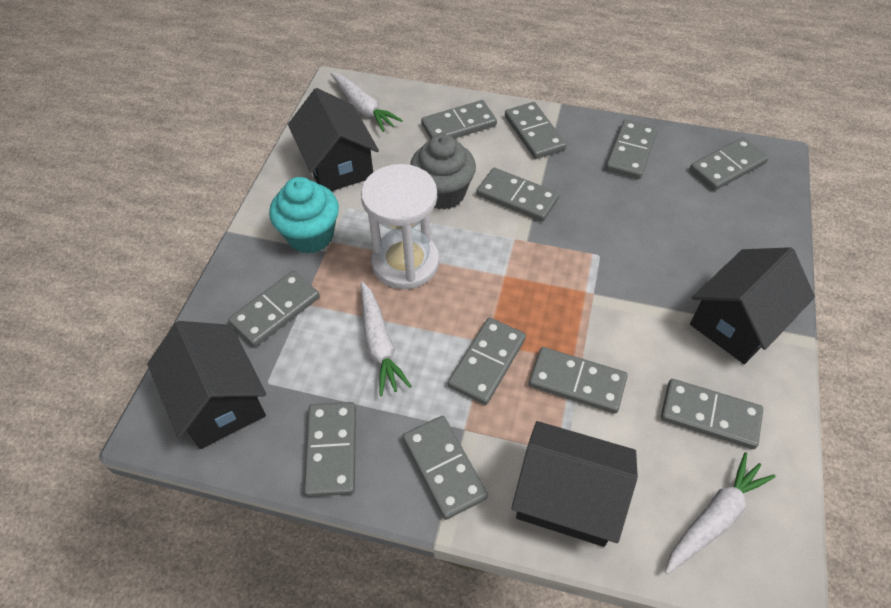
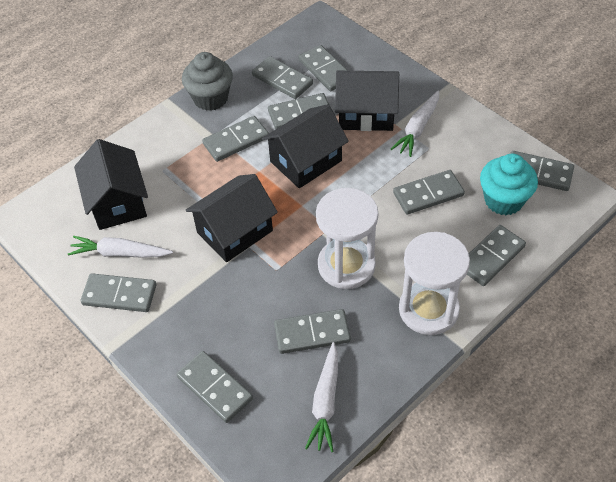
grey domino: 11 -> 10
white hourglass: 1 -> 2

